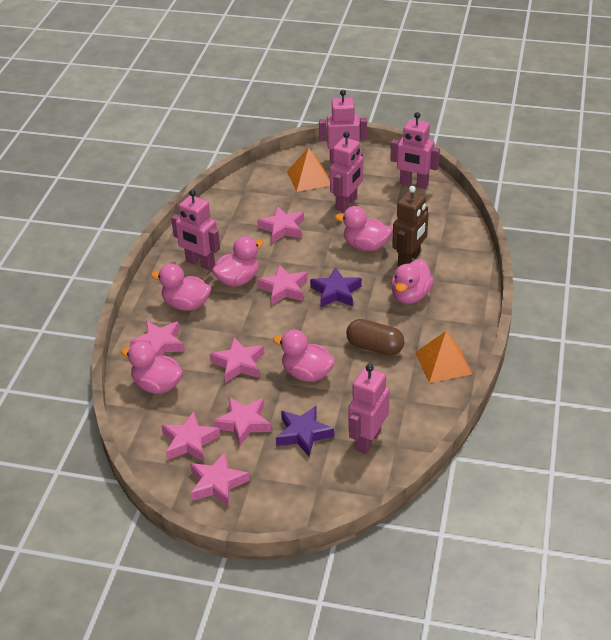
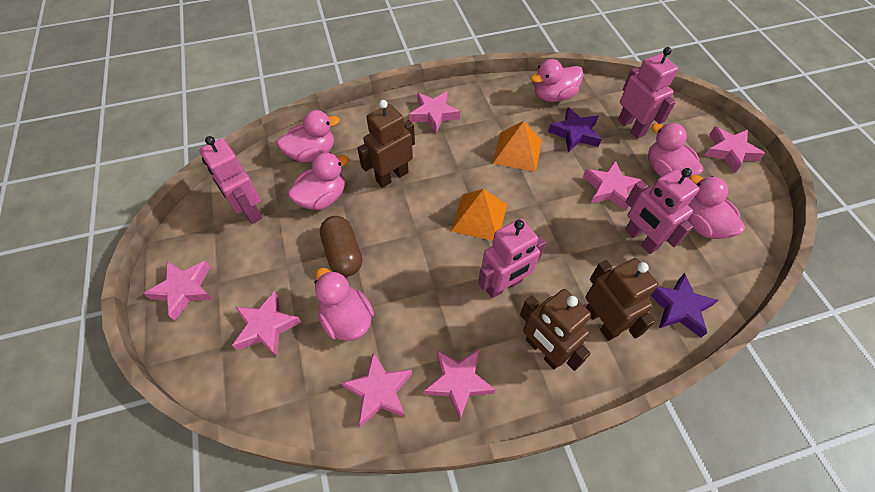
brown robot: 1 -> 3
pink robot: 5 -> 4

